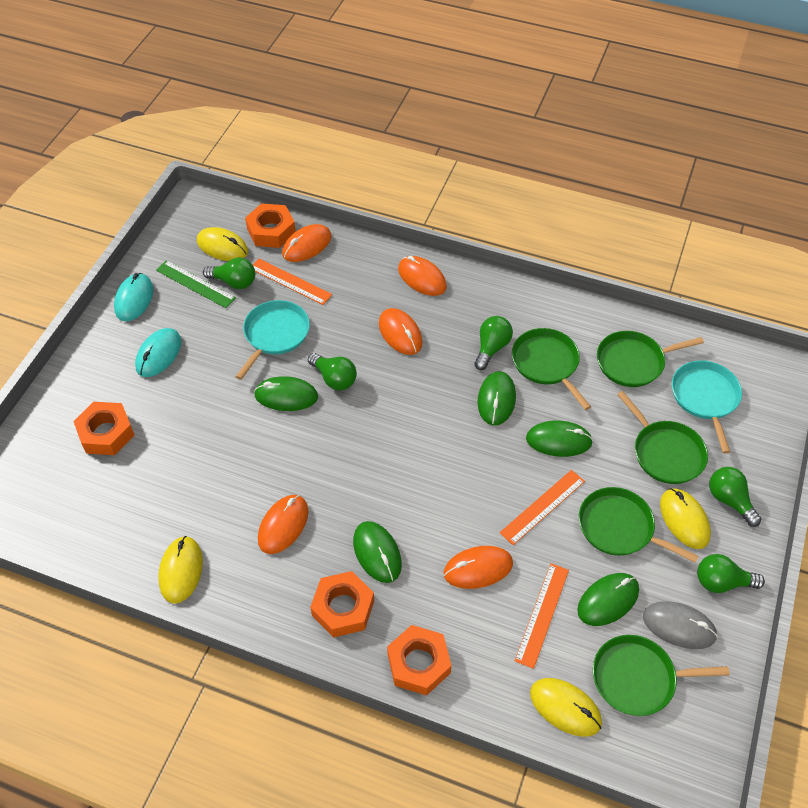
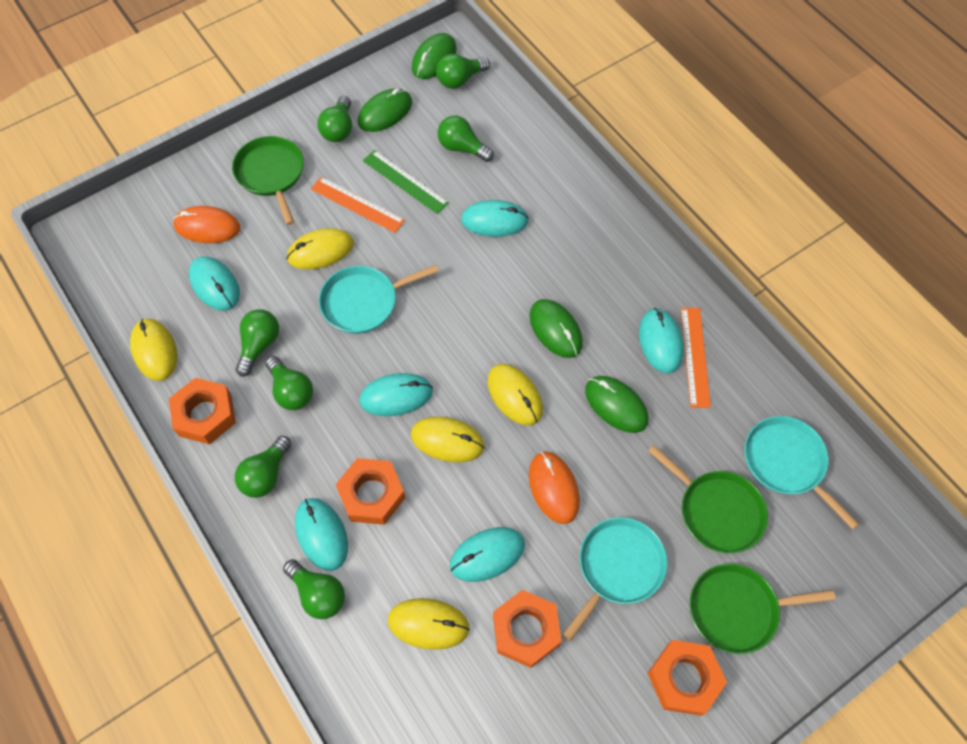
green light bulb: 5 -> 7
green mouse: 5 -> 4
green pan: 5 -> 3
grey mouse: 1 -> 0
orange mouse: 5 -> 2
orange ruler: 3 -> 2
turquoise mouse: 2 -> 6
turquoise pan: 2 -> 3
yellow mouse: 4 -> 5

